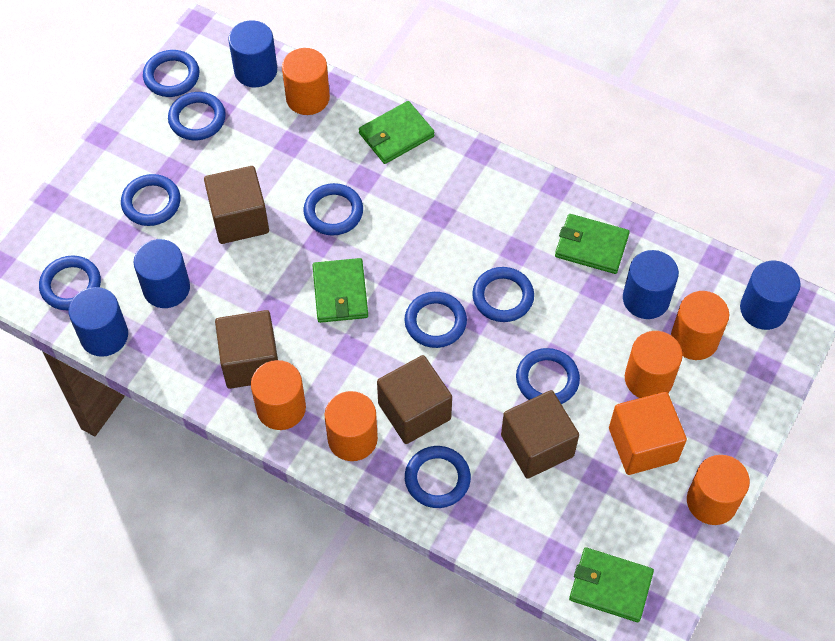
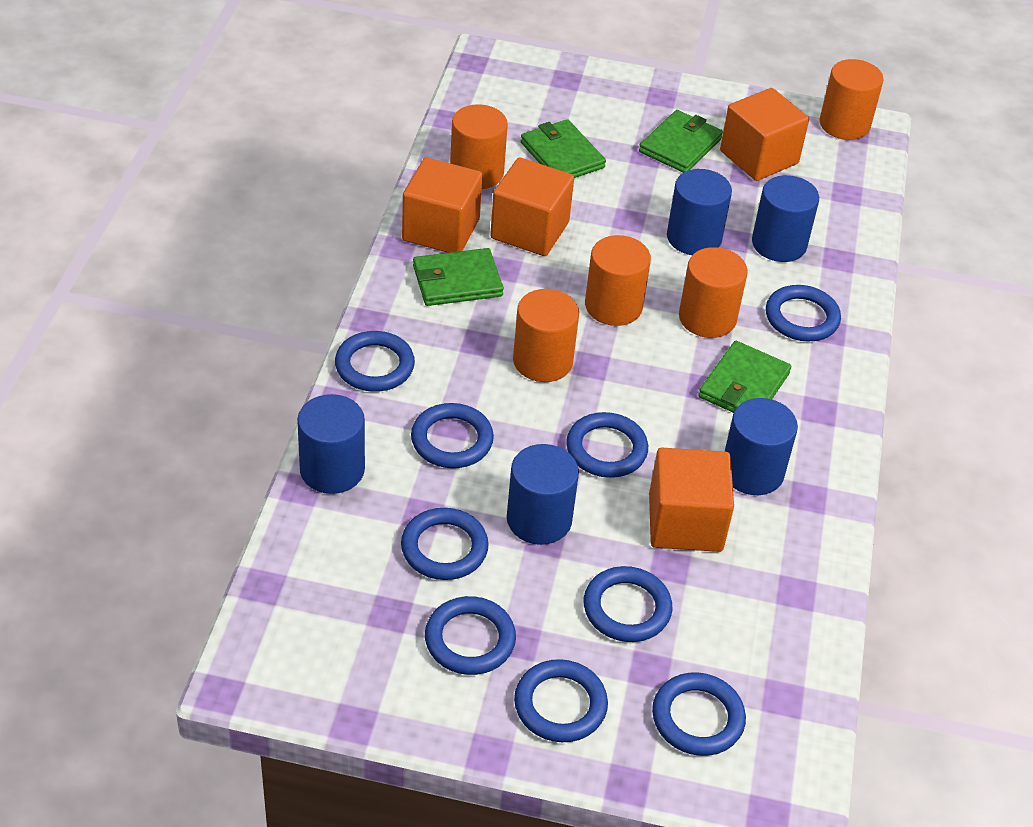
brown cube: 4 -> 0
orange cube: 1 -> 4
orange cylinder: 6 -> 5

